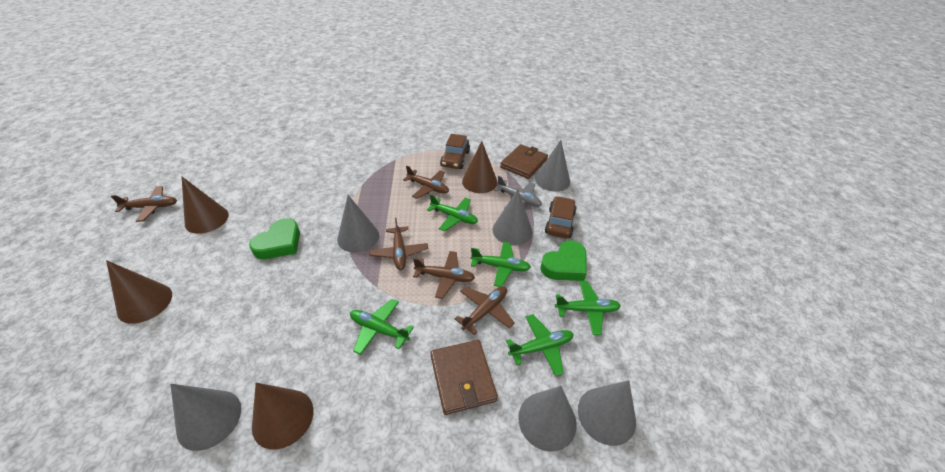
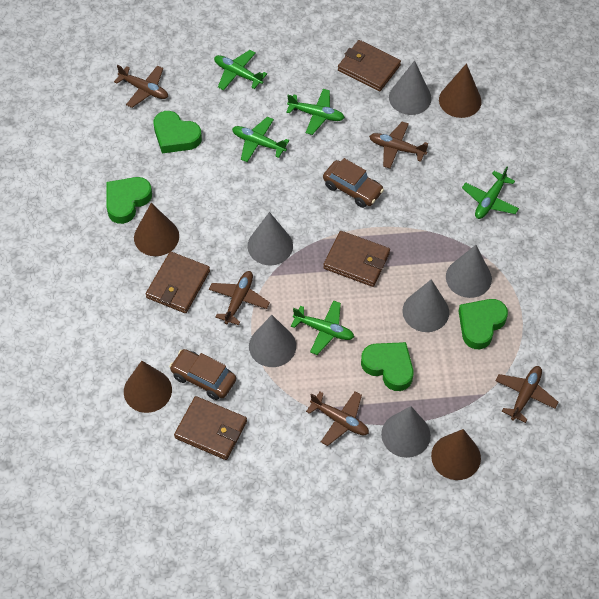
brown wallet: 2 -> 4
green heart: 2 -> 4
grey plane: 1 -> 0

